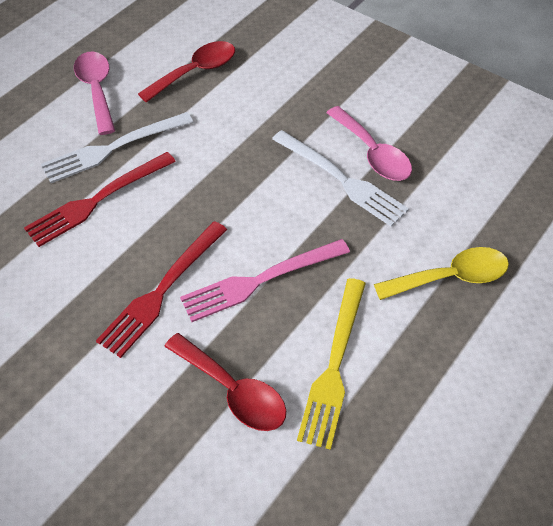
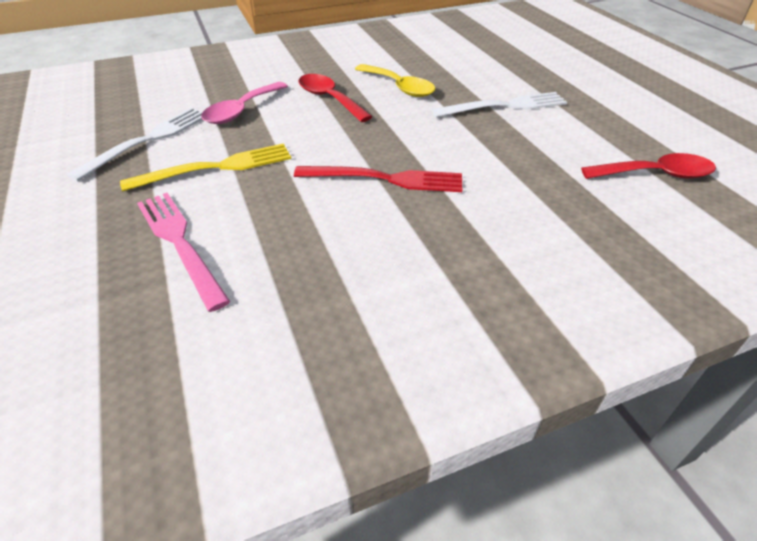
pink spoon: 2 -> 1
red fork: 2 -> 1

